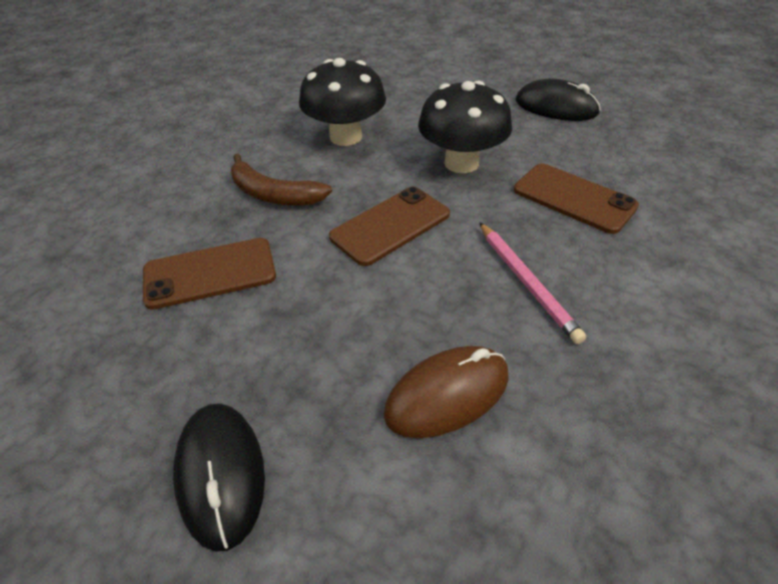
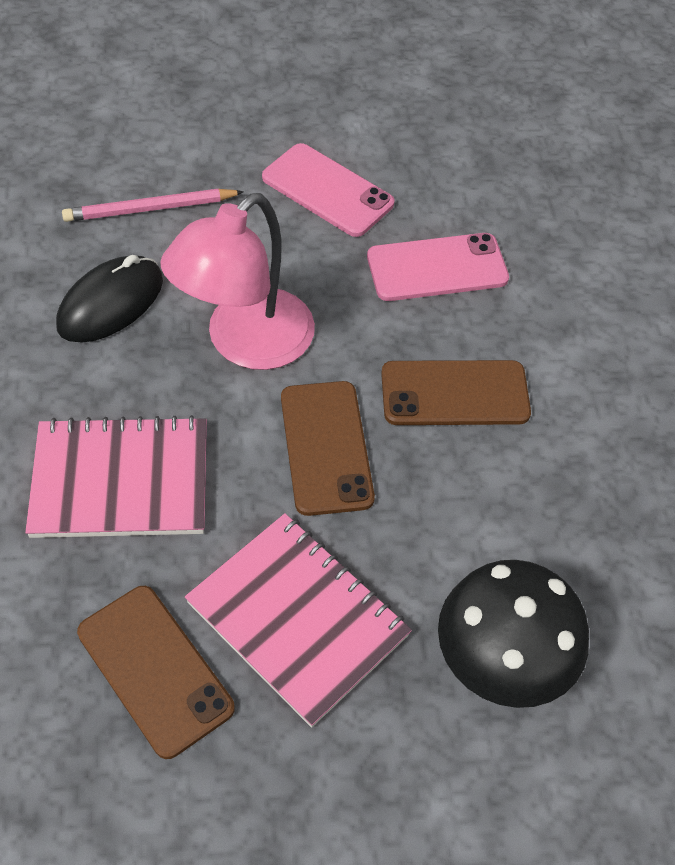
black mouse: 2 -> 1
black mushroom: 2 -> 1
brown banana: 1 -> 0
brown mouse: 1 -> 0
pink lamp: 0 -> 1
pink notebook: 0 -> 2
pink phone: 0 -> 2

